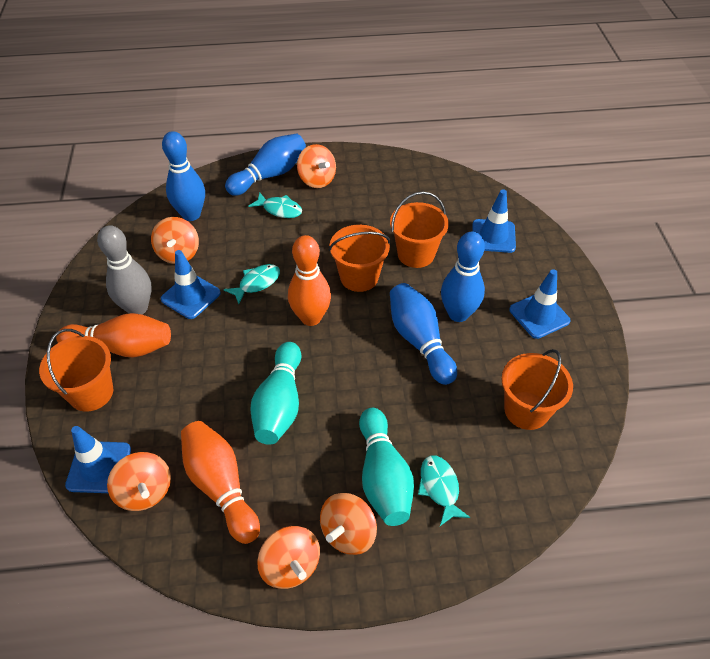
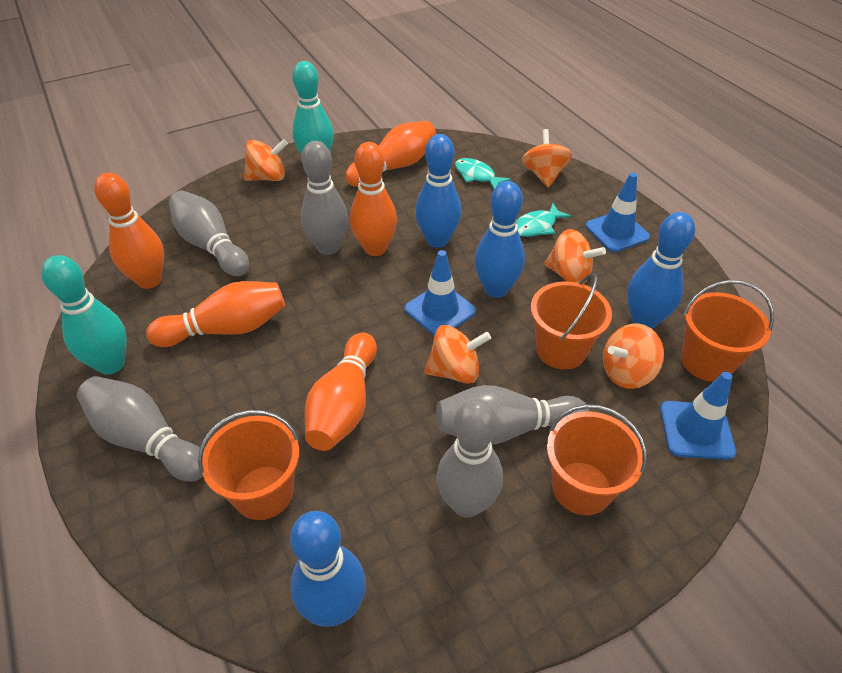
blue traffic cone: 4 -> 3
grey bowling pin: 1 -> 5
orange bowling pin: 3 -> 5
turquoise fish: 3 -> 2

